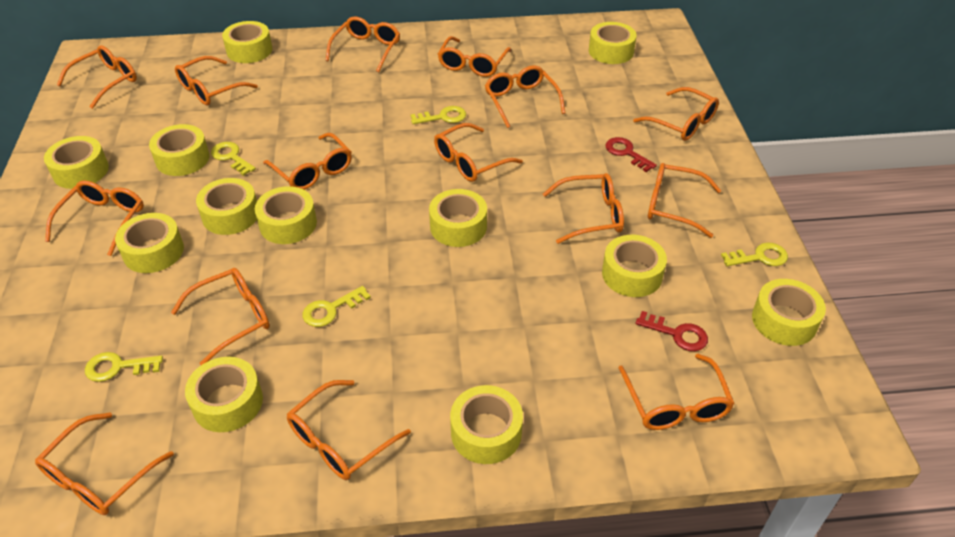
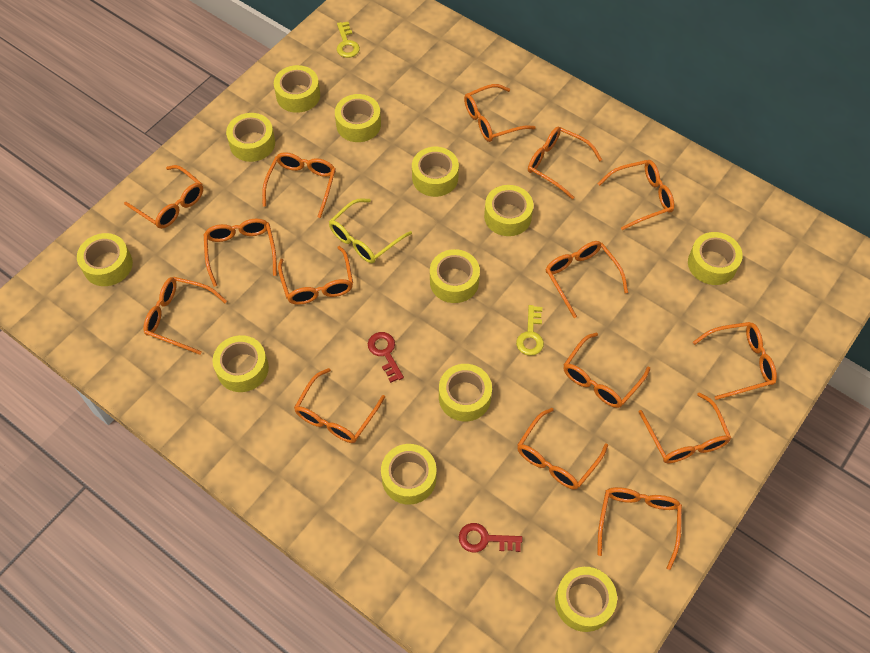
yellow glasses: 0 -> 1
yellow key: 5 -> 2

